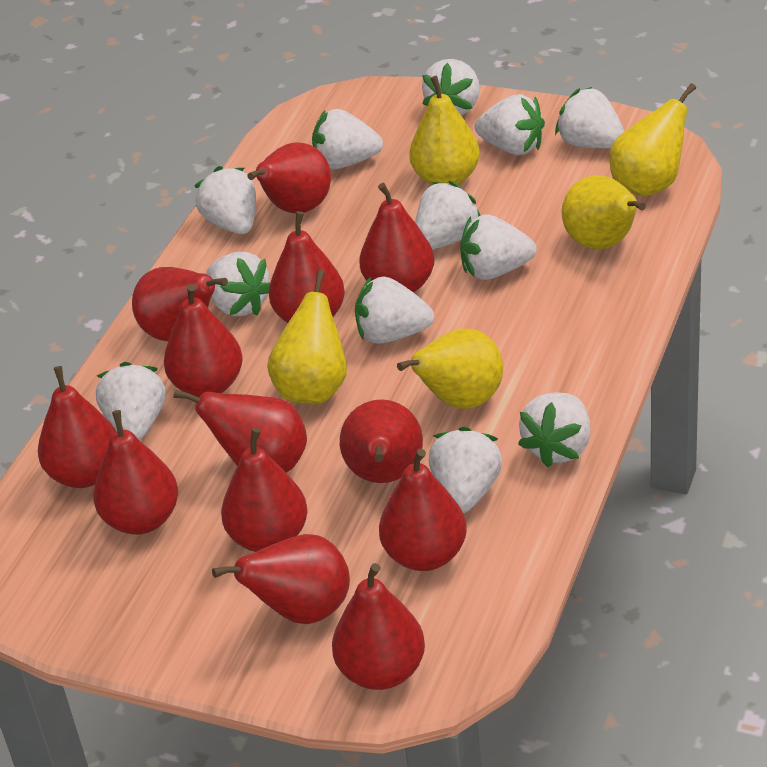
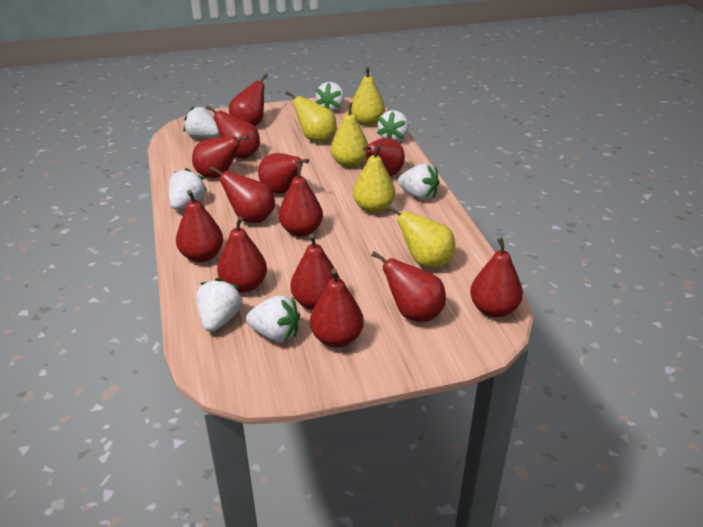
white strawberry: 12 -> 7

